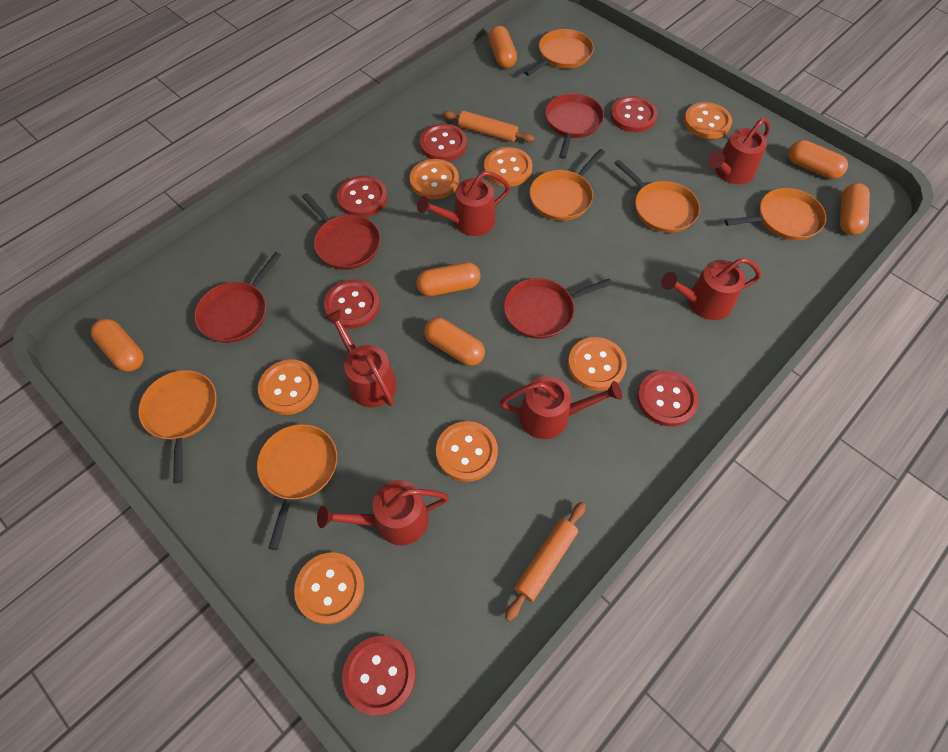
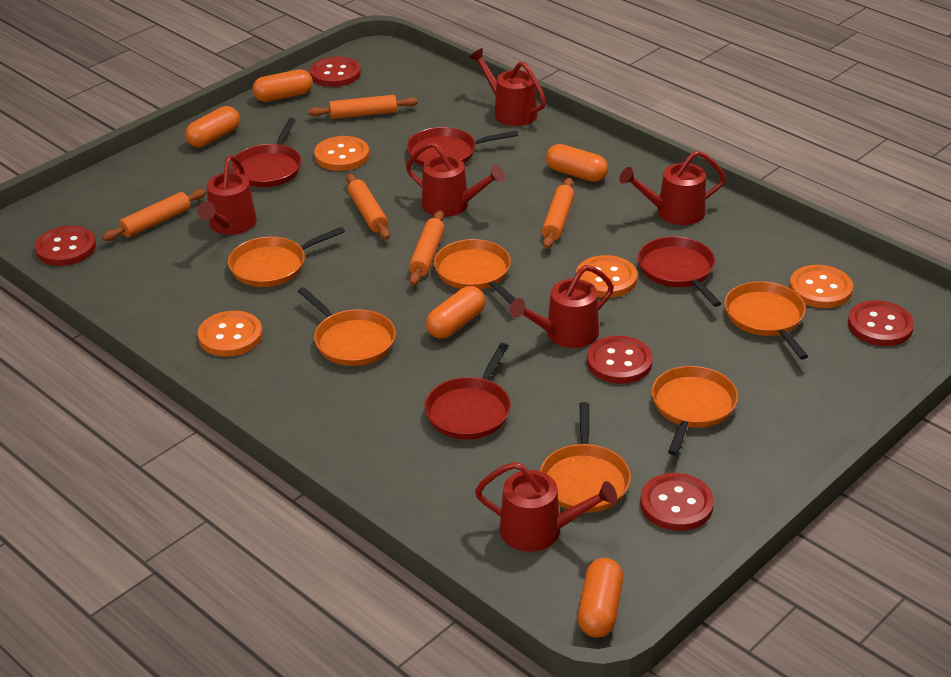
orange button: 7 -> 4
orange capsule: 6 -> 5
orange rolling pin: 2 -> 5
red button: 6 -> 5

